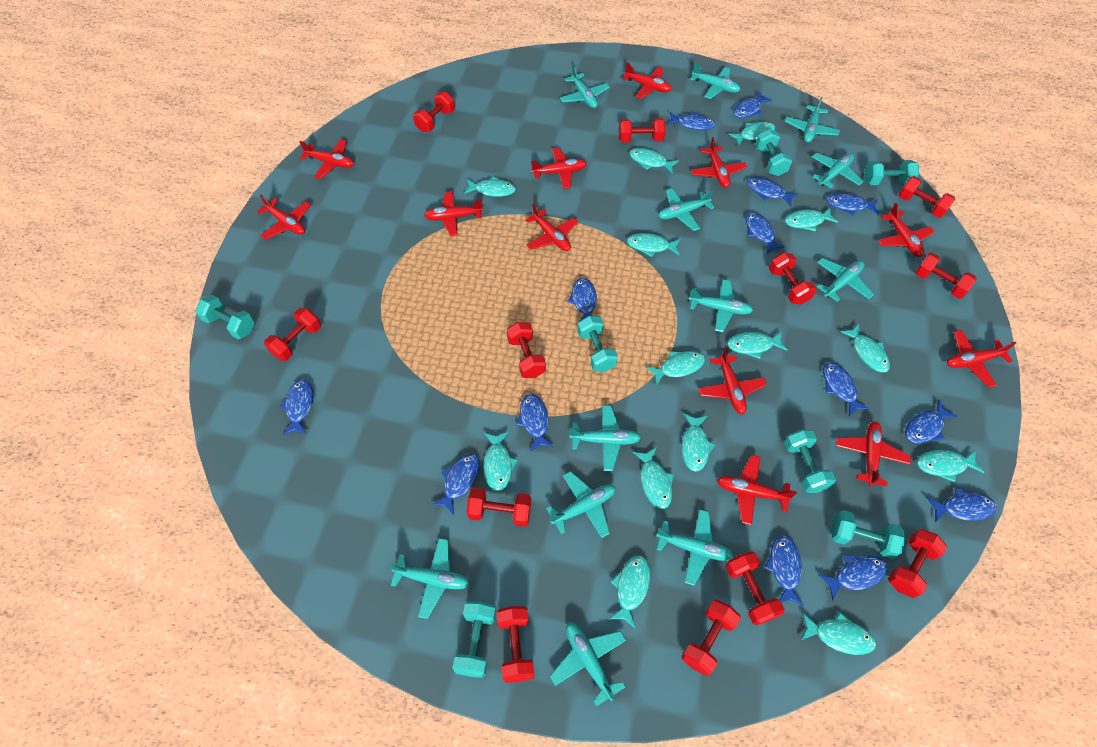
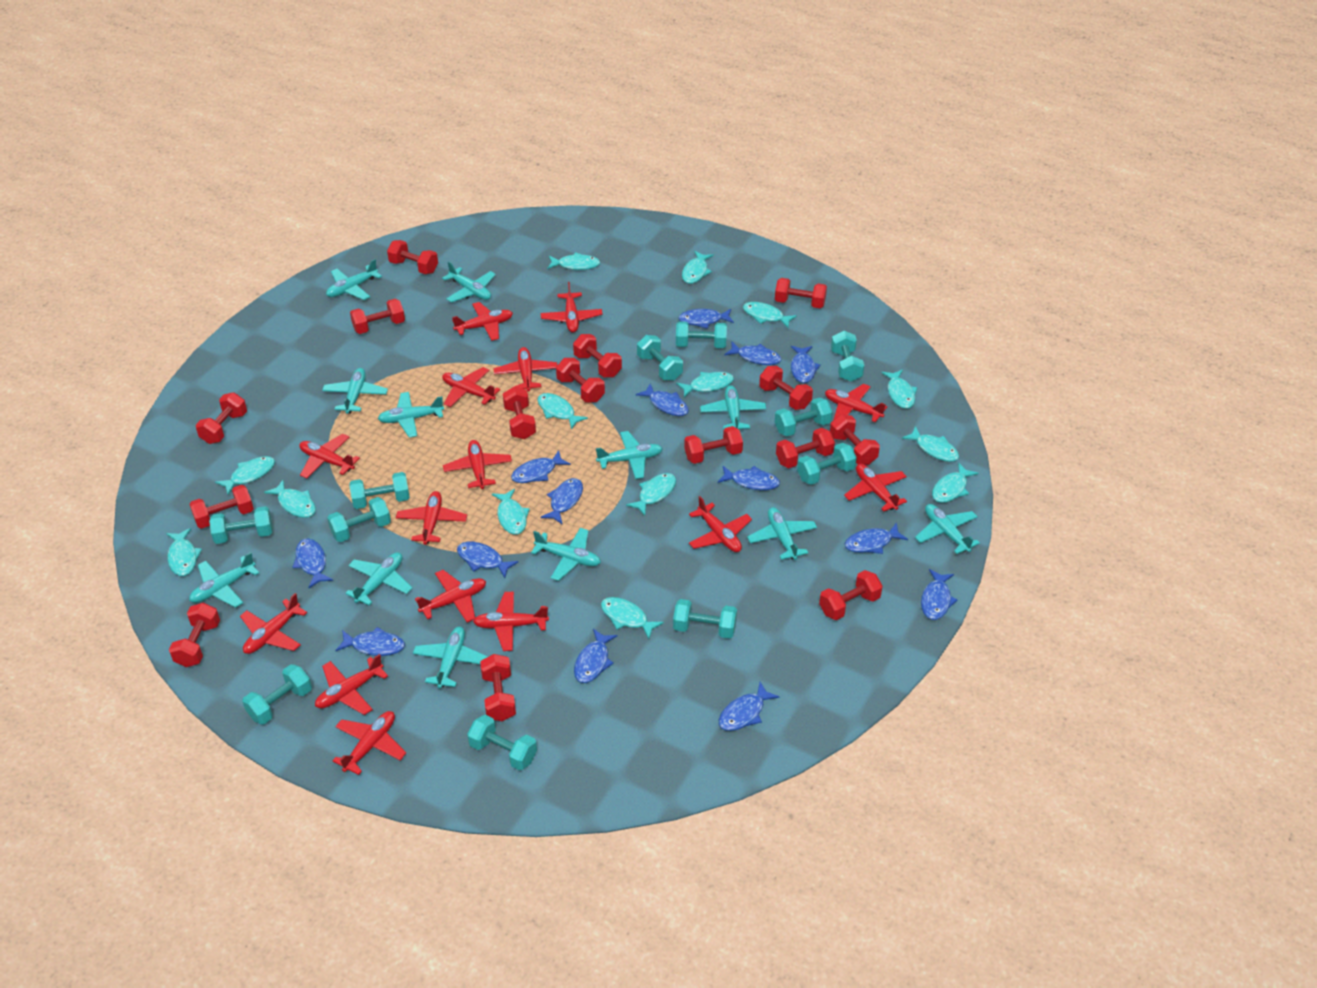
red dumbbell: 12 -> 15
red plane: 12 -> 15
turquoise dumbbell: 7 -> 11

